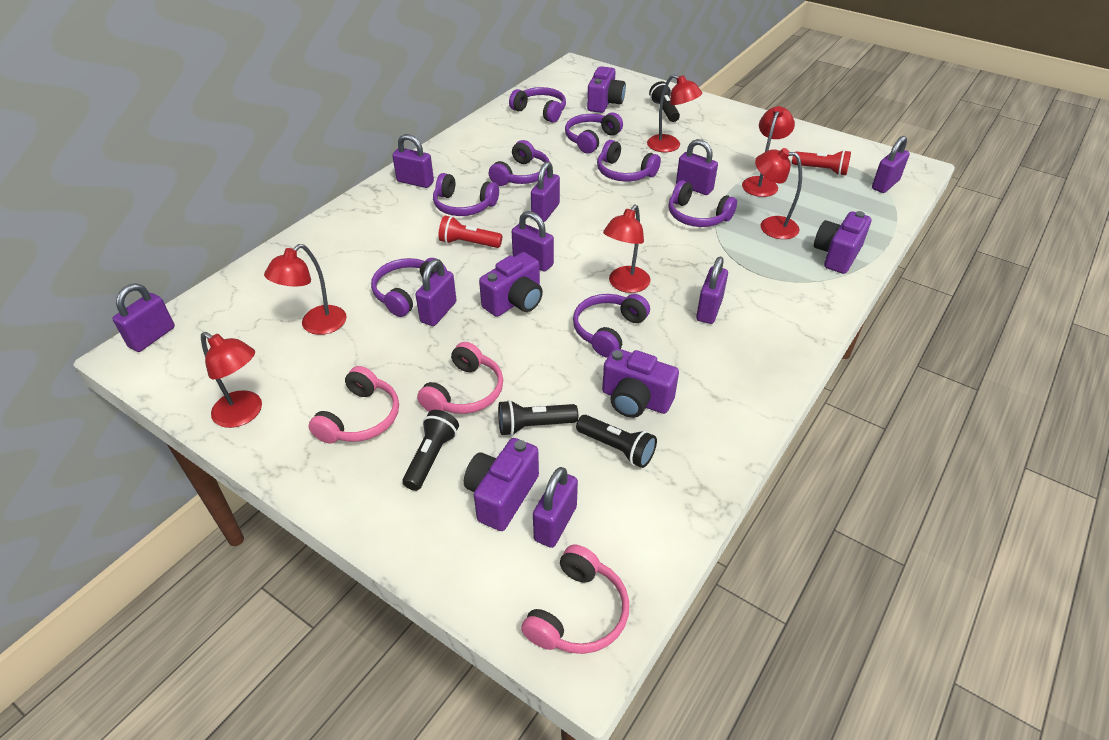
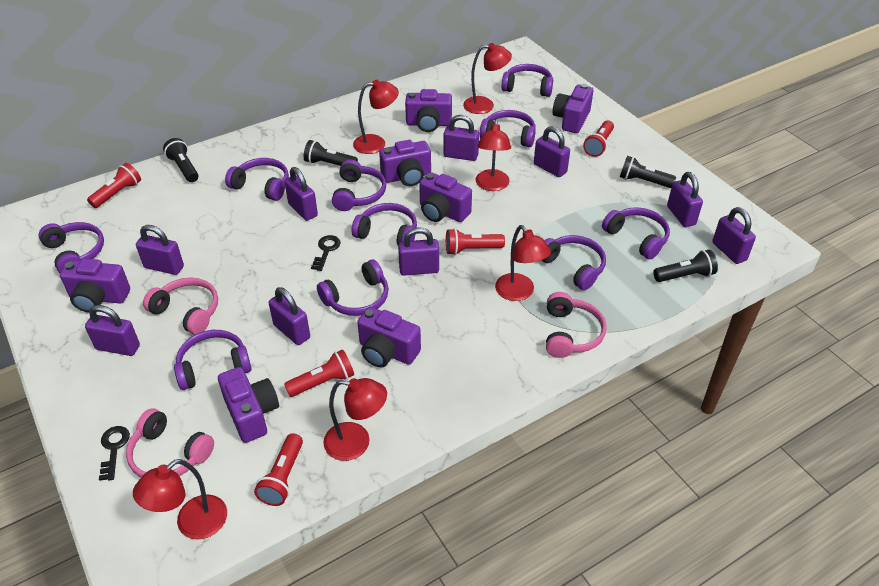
black key: 0 -> 2
purple camera: 5 -> 7
purple headphones: 8 -> 10
red flashlight: 2 -> 5

